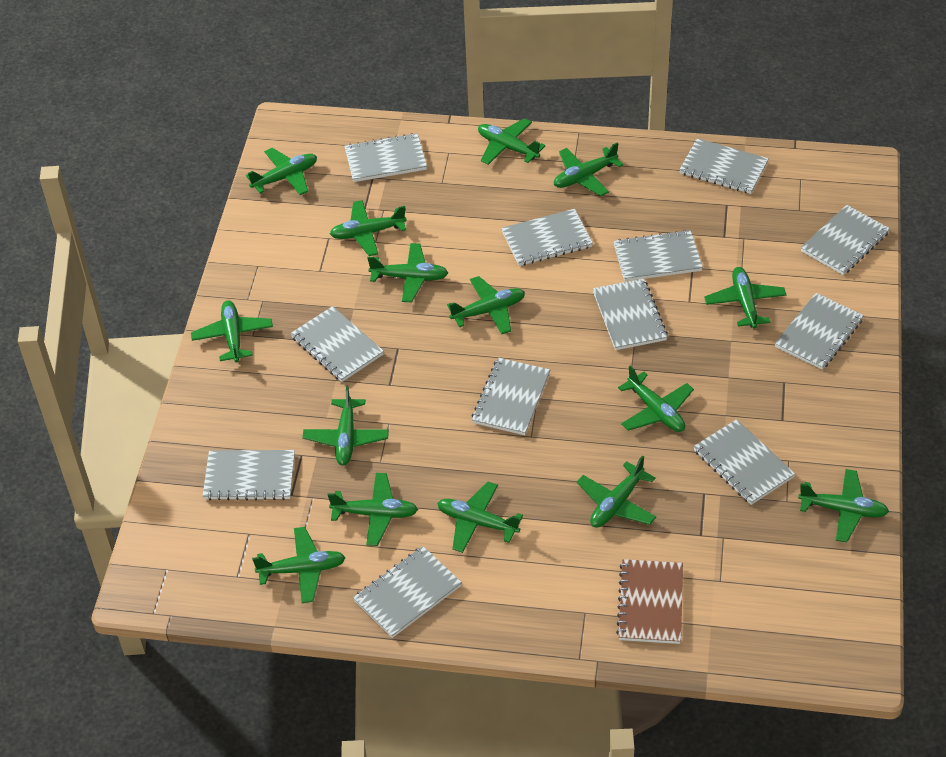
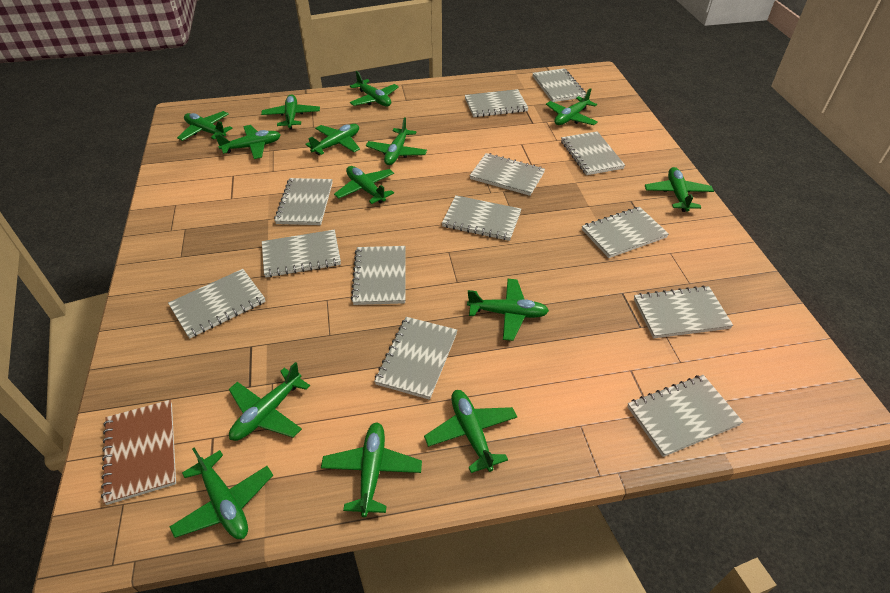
green plane: 15 -> 14
grey notebook: 12 -> 13

